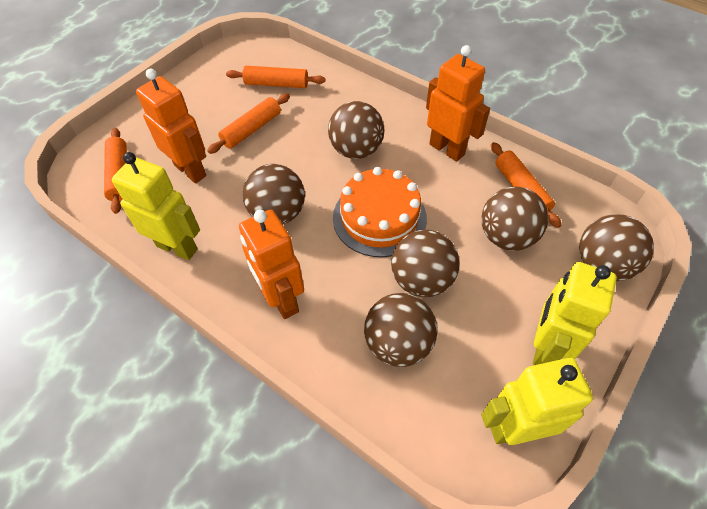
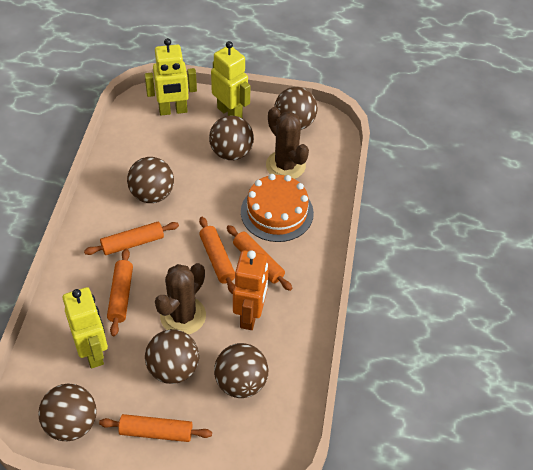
brown cactus: 0 -> 2
orange robot: 3 -> 1
orange rolling pin: 4 -> 5

